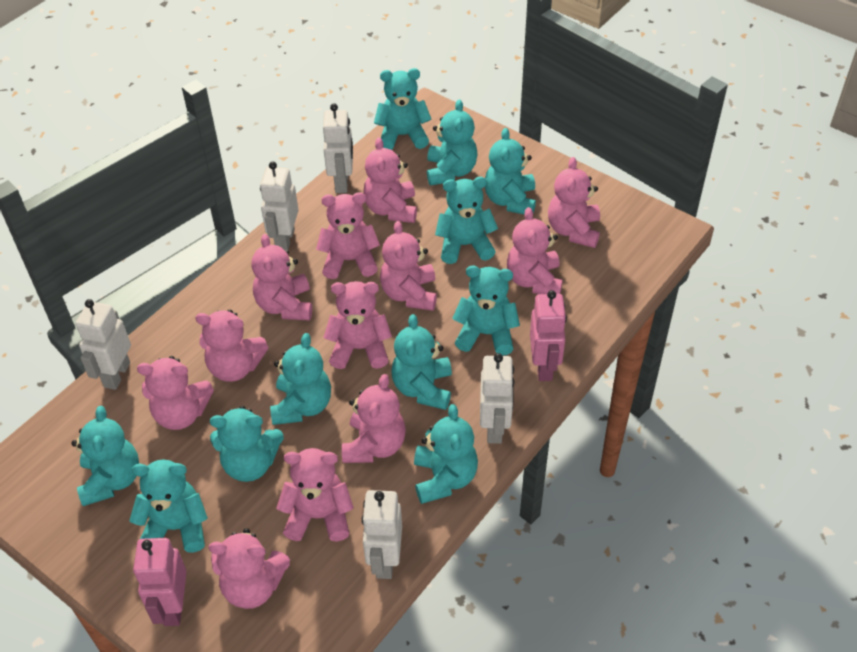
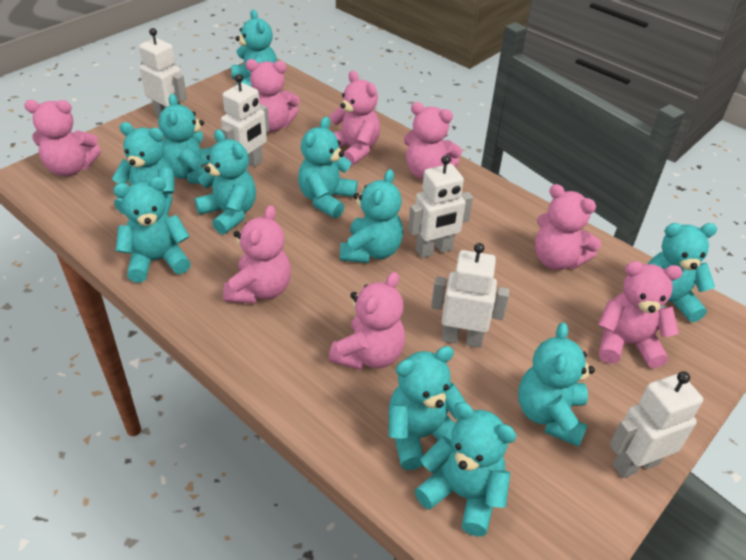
pink robot: 2 -> 0
pink teddy bear: 12 -> 8

